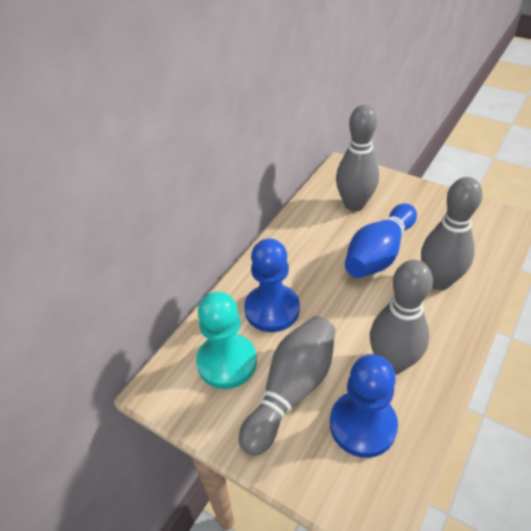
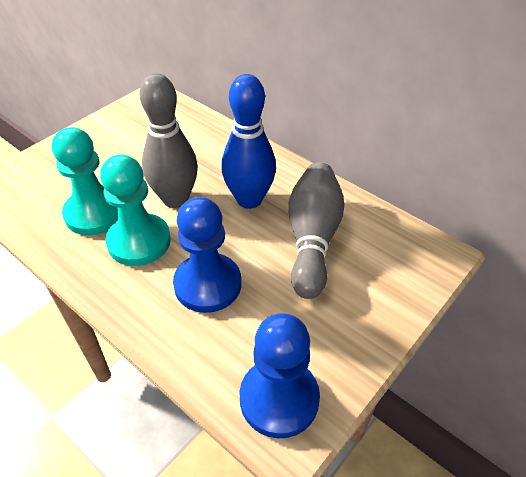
grey bowling pin: 4 -> 2
turquoise pawn: 1 -> 2

